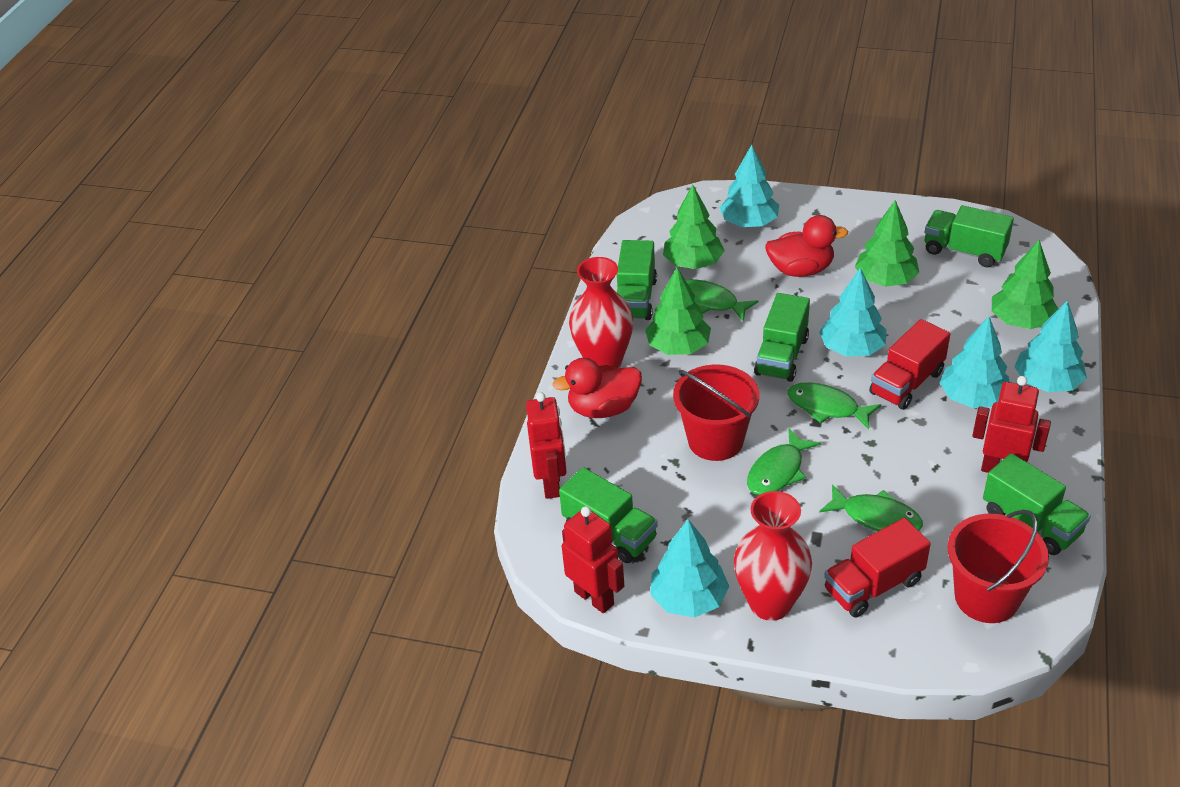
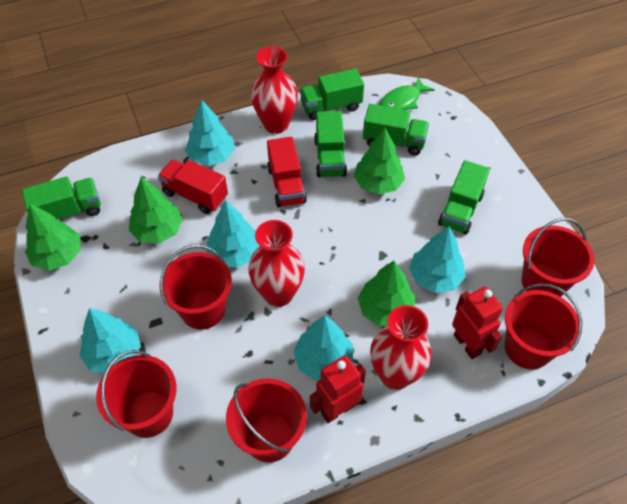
green fish: 4 -> 1
red bucket: 2 -> 5
red duck: 2 -> 0
red robot: 3 -> 2
red vase: 2 -> 3

